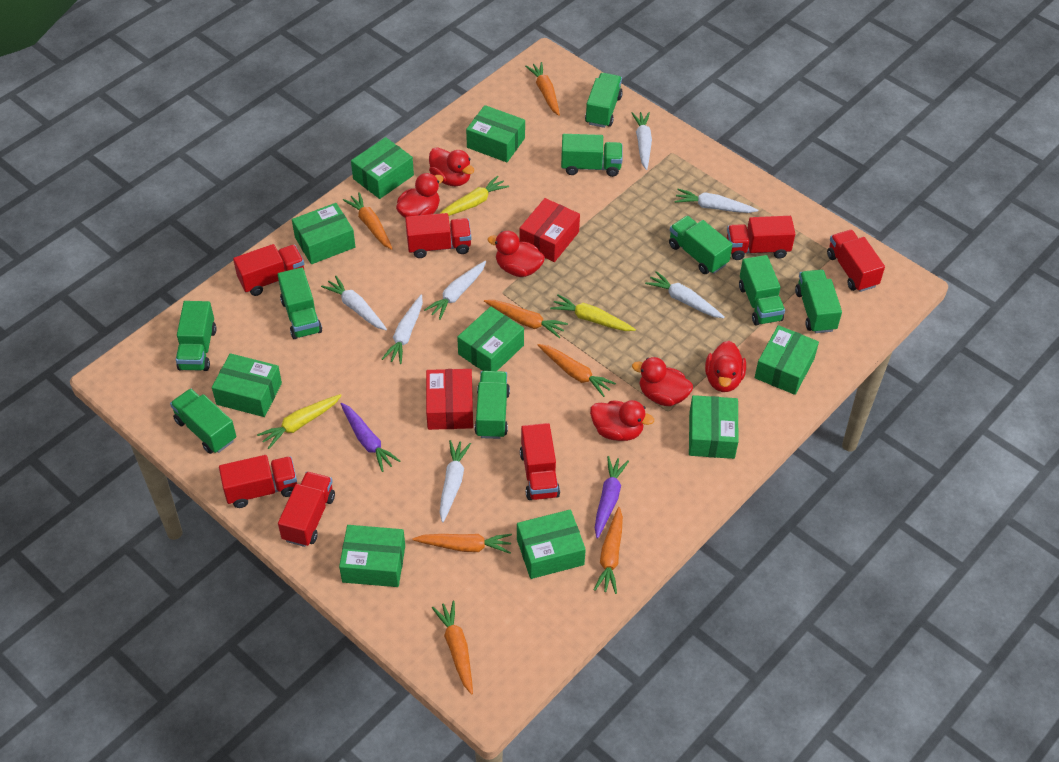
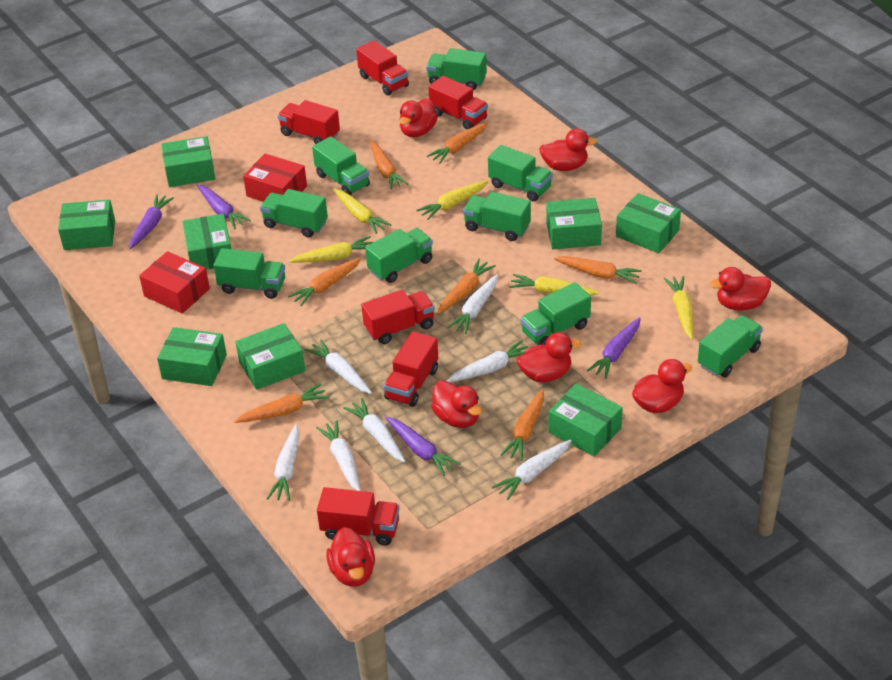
green box: 9 -> 8
purple carrot: 2 -> 4
red duck: 6 -> 7
red truck: 7 -> 6
yellow carrot: 3 -> 5

